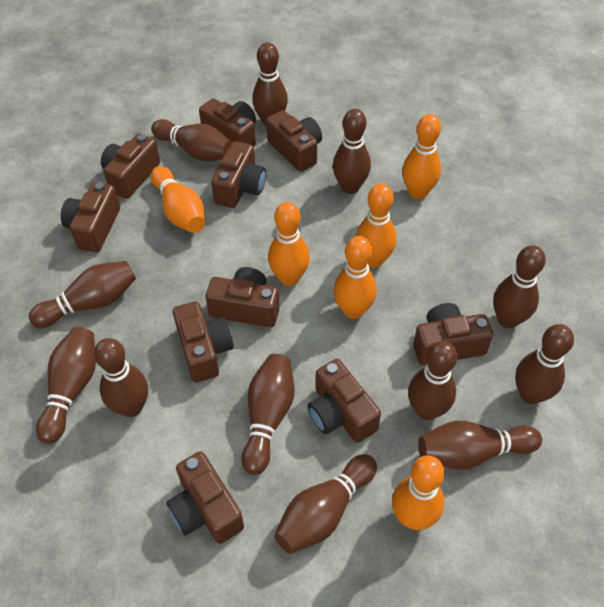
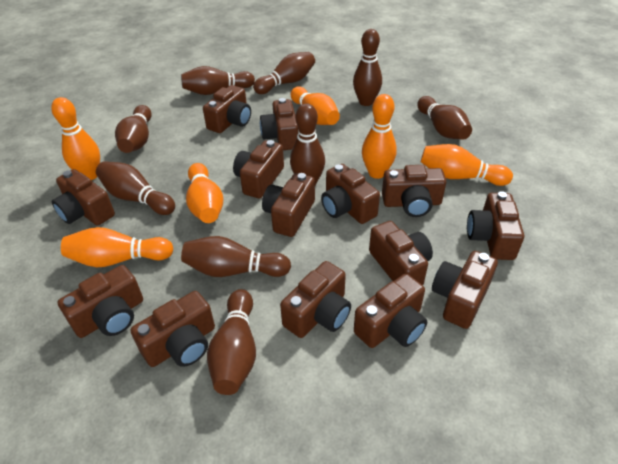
brown bowling pin: 12 -> 9
brown camera: 10 -> 14

